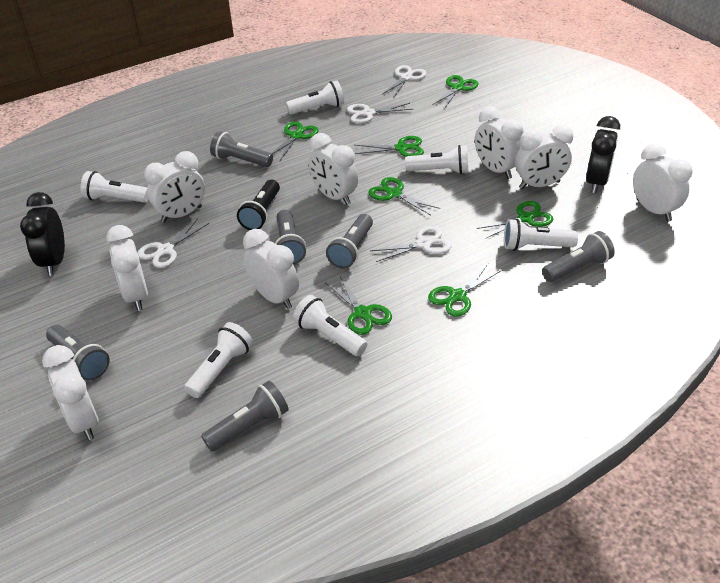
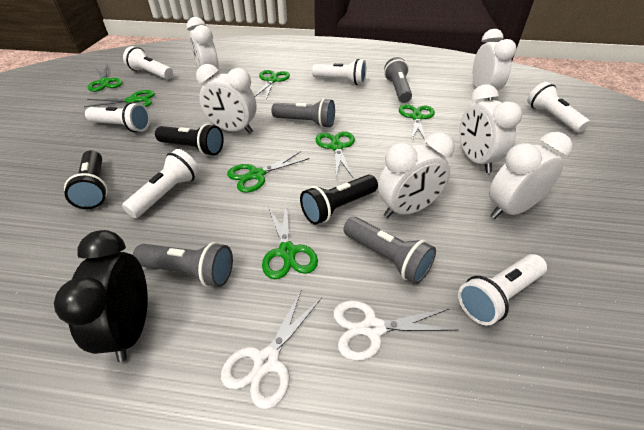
black clock: 2 -> 1
black flashlight: 1 -> 3
grey flashlight: 6 -> 4
white clock: 8 -> 6
white scissors: 4 -> 2

